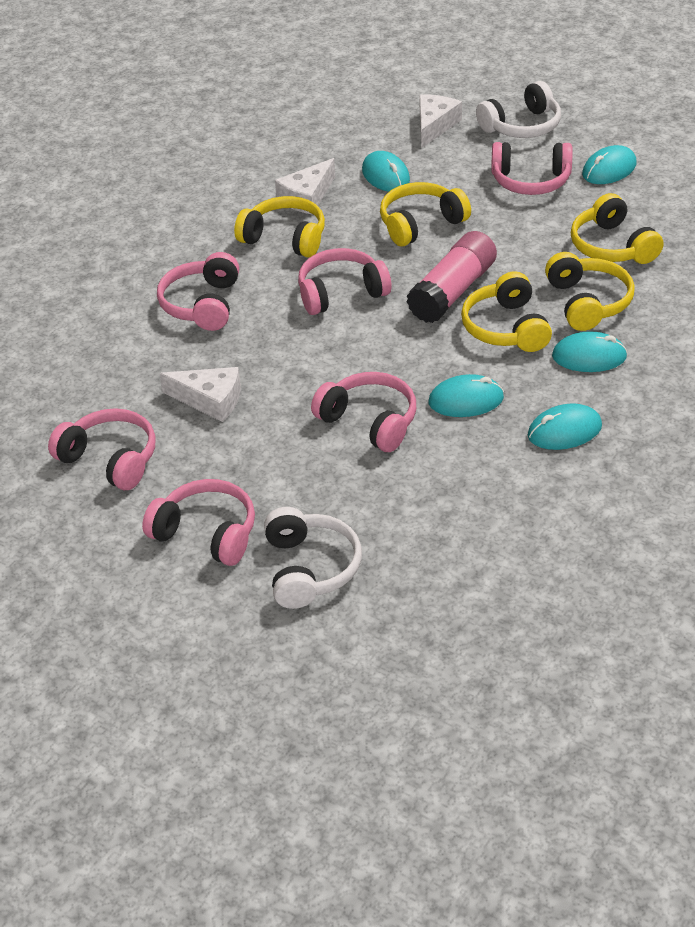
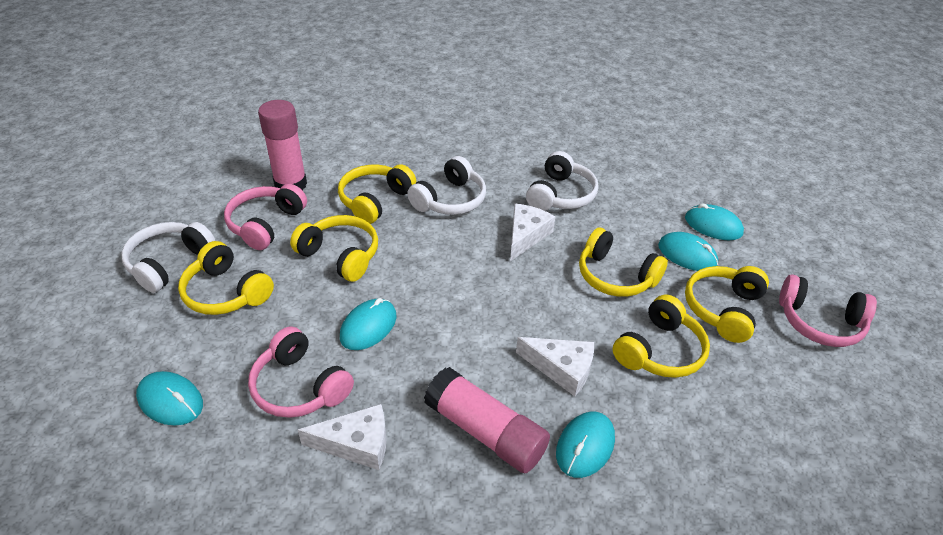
pink glue stick: 1 -> 2
pink headphones: 6 -> 3
white headphones: 2 -> 3
yellow headphones: 5 -> 6

